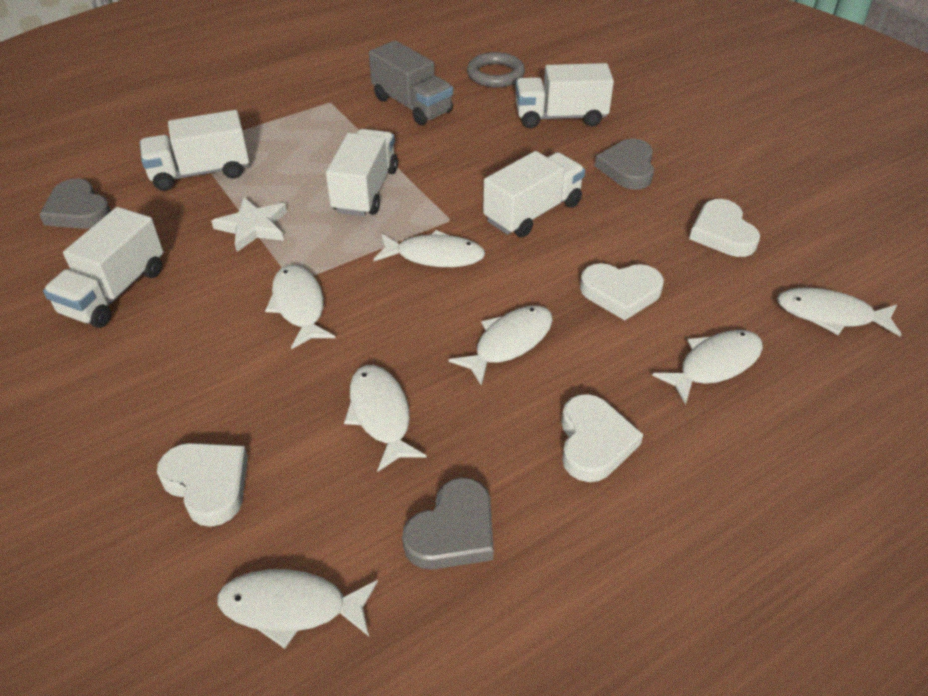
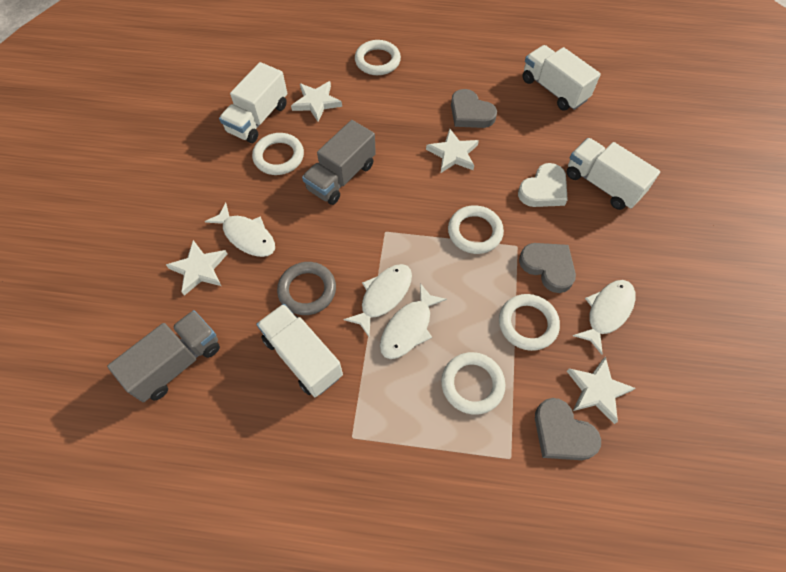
grey truck: 1 -> 2
white fish: 7 -> 4
white heart: 4 -> 1
white ring: 0 -> 5
white star: 1 -> 4
white truck: 5 -> 4

